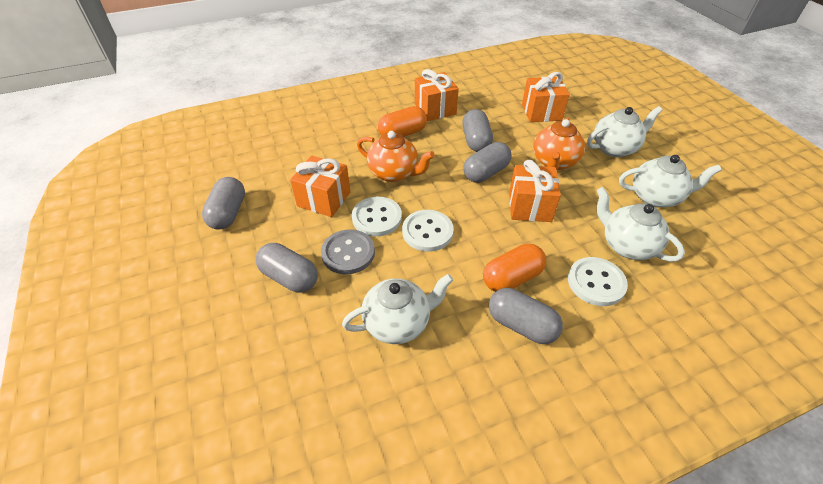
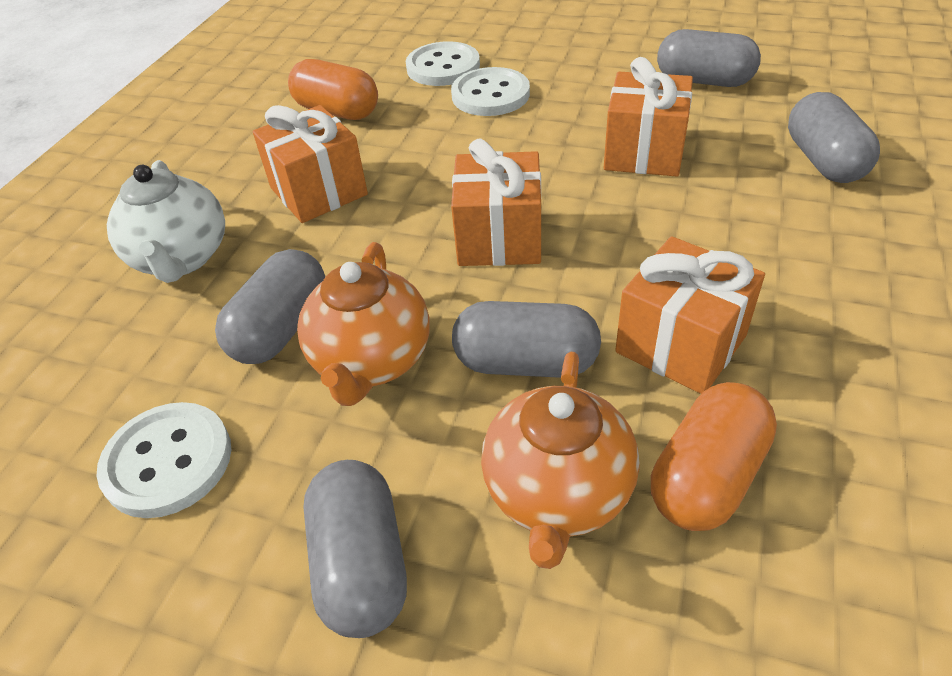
grey button: 1 -> 0
white teapot: 4 -> 1

